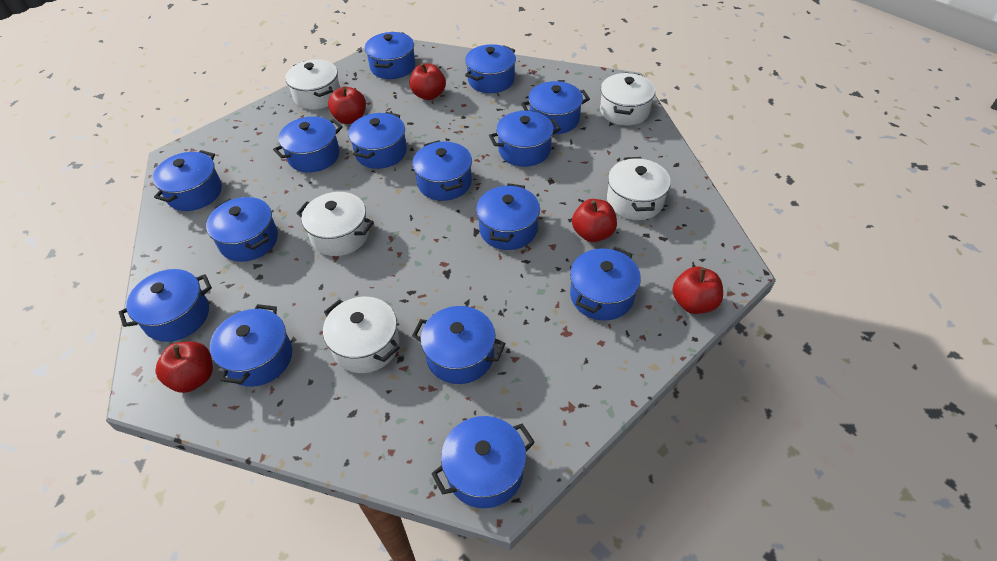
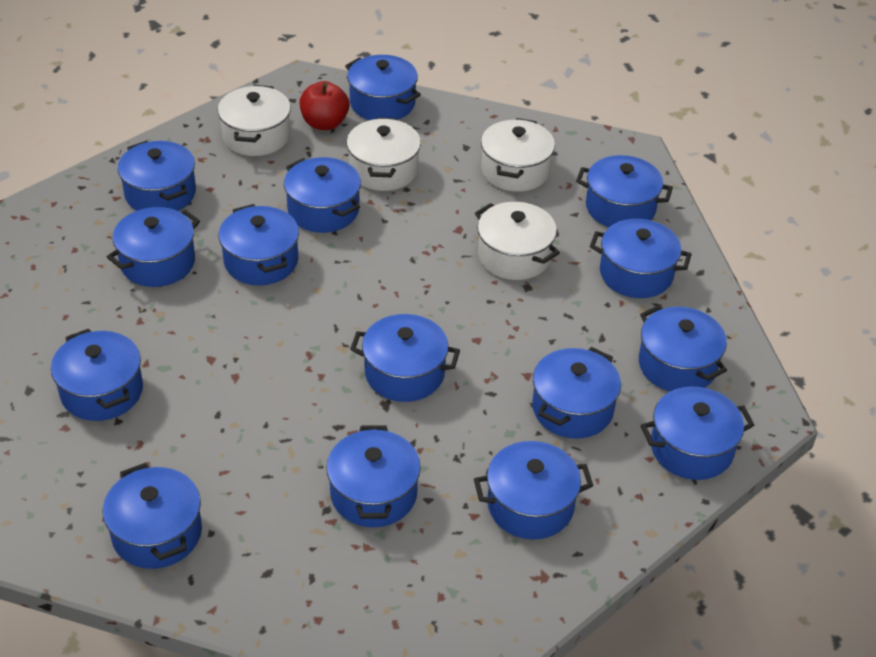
red apple: 5 -> 1
white pot: 5 -> 4

